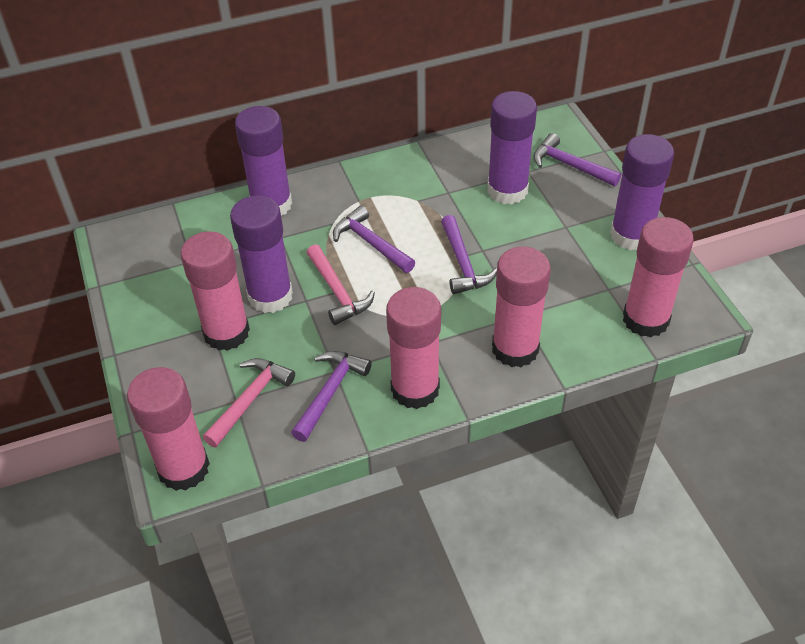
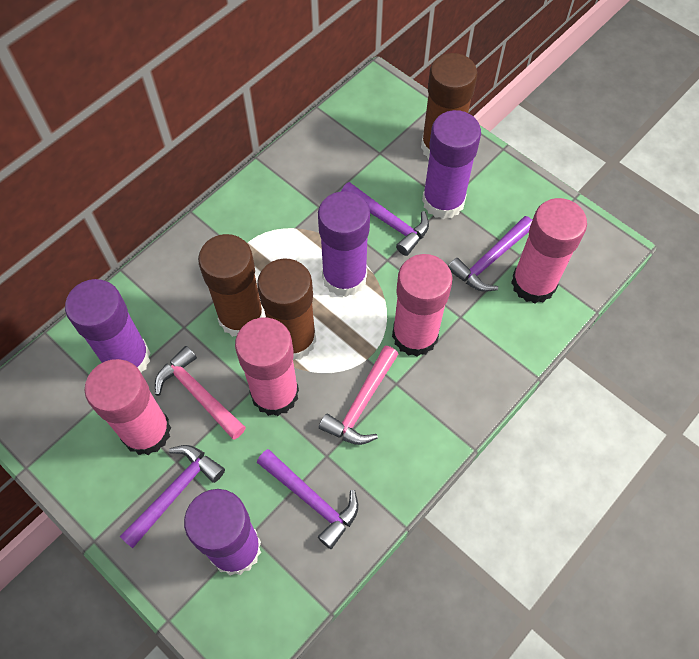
brown glue stick: 0 -> 3
pink glue stick: 5 -> 4

